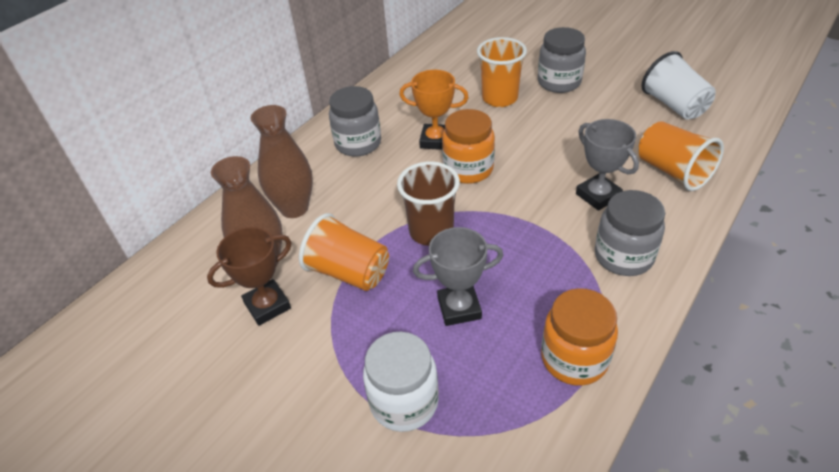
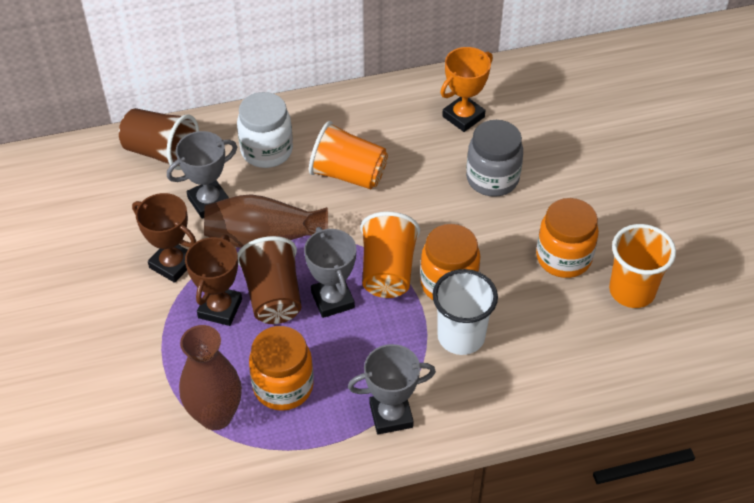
brown cup: 1 -> 2
brown trophy: 1 -> 2
grey jar: 3 -> 1
grey trophy: 2 -> 3
orange jar: 2 -> 3

